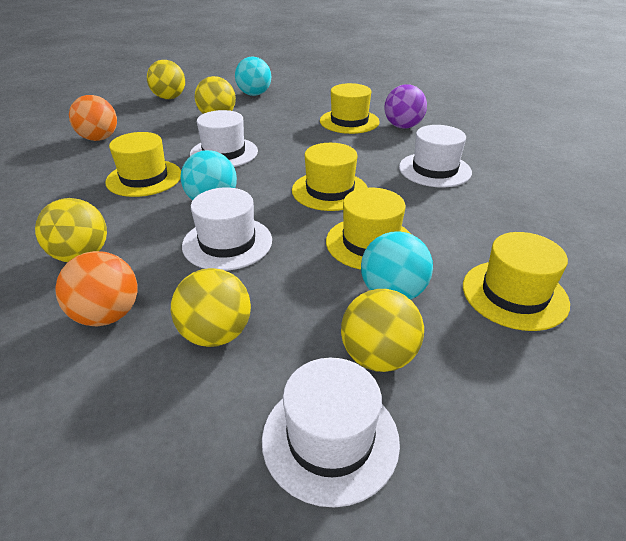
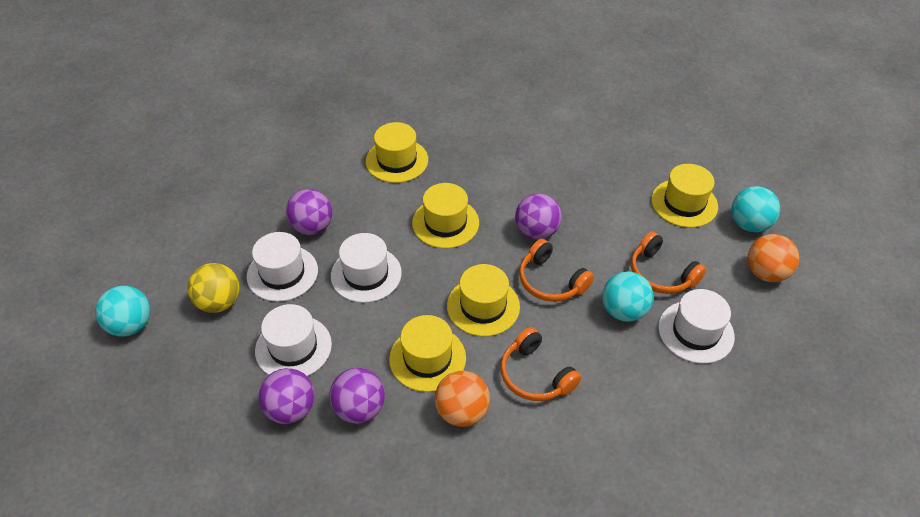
orange headphones: 0 -> 3
purple ball: 1 -> 4
yellow ball: 5 -> 1

